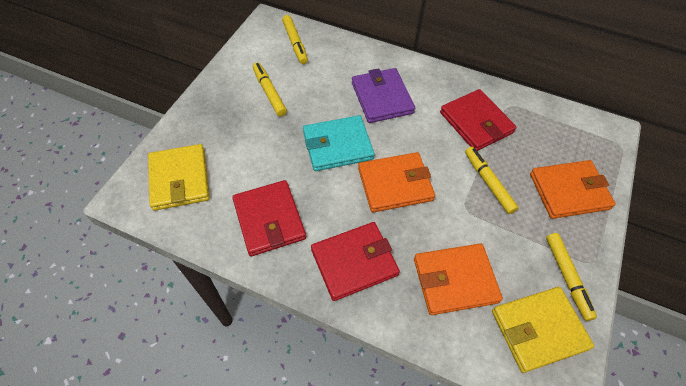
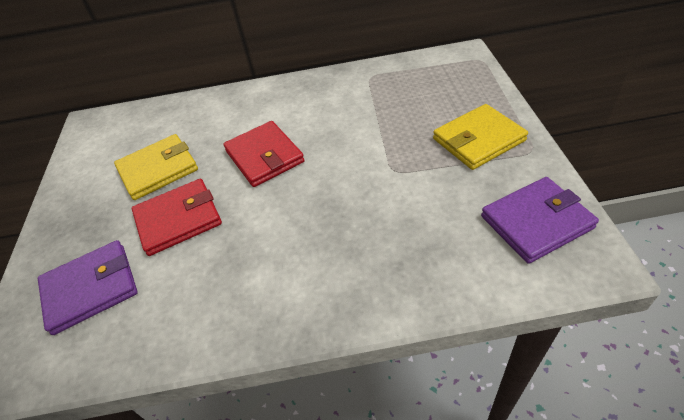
orange wallet: 3 -> 0
purple wallet: 1 -> 2
red wallet: 3 -> 2
turquoise wallet: 1 -> 0
yellow marker: 4 -> 0

